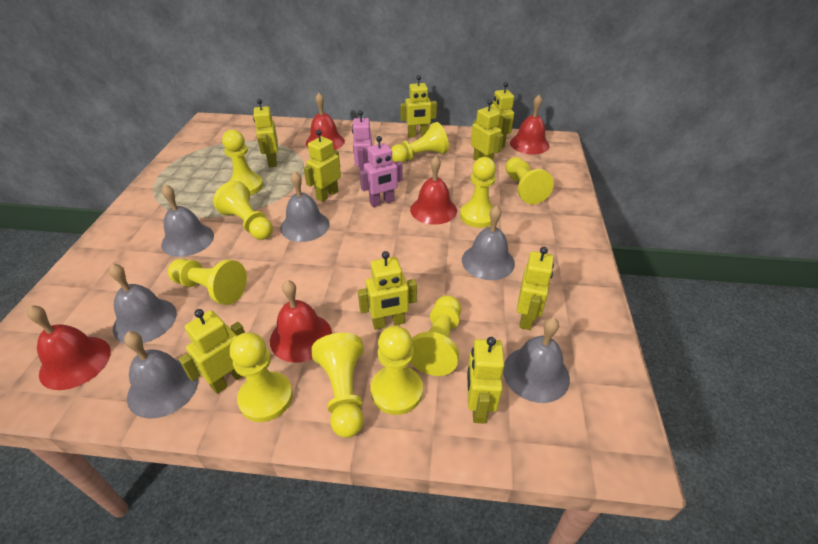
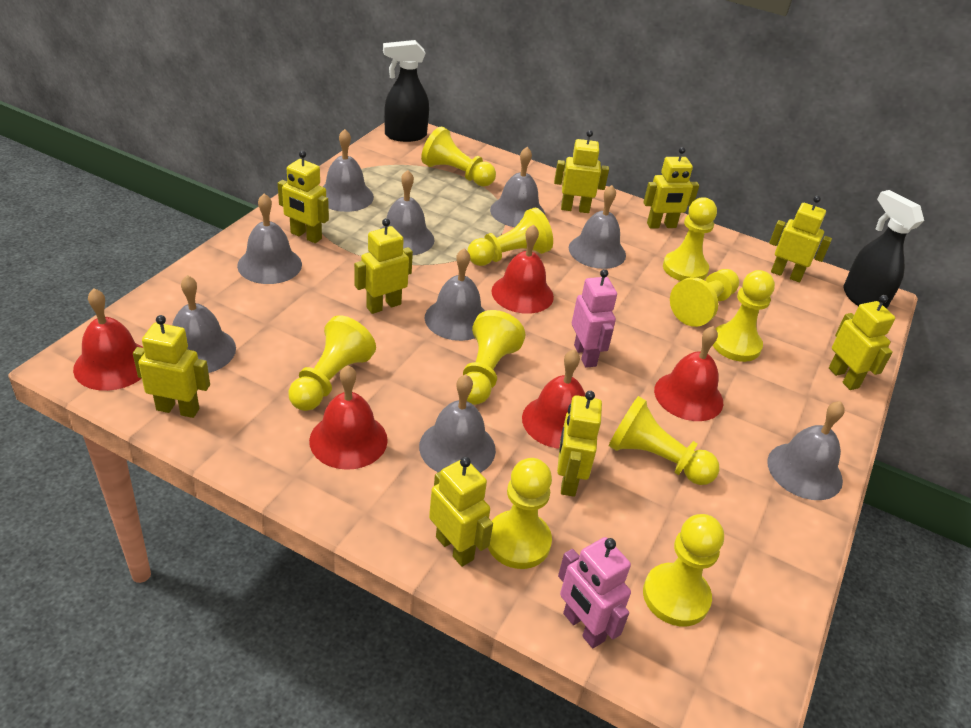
black spray bottle: 0 -> 2
grey bell: 6 -> 9

